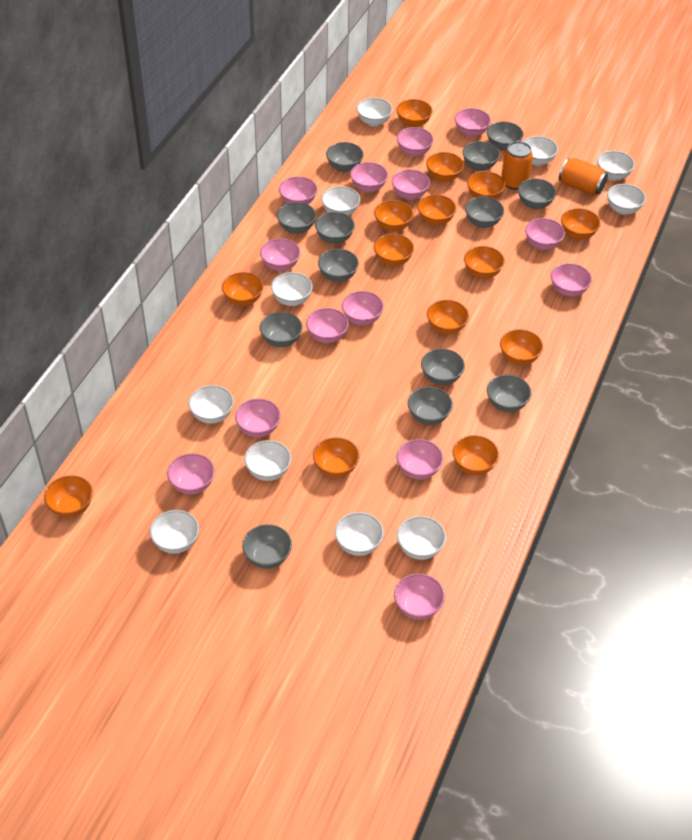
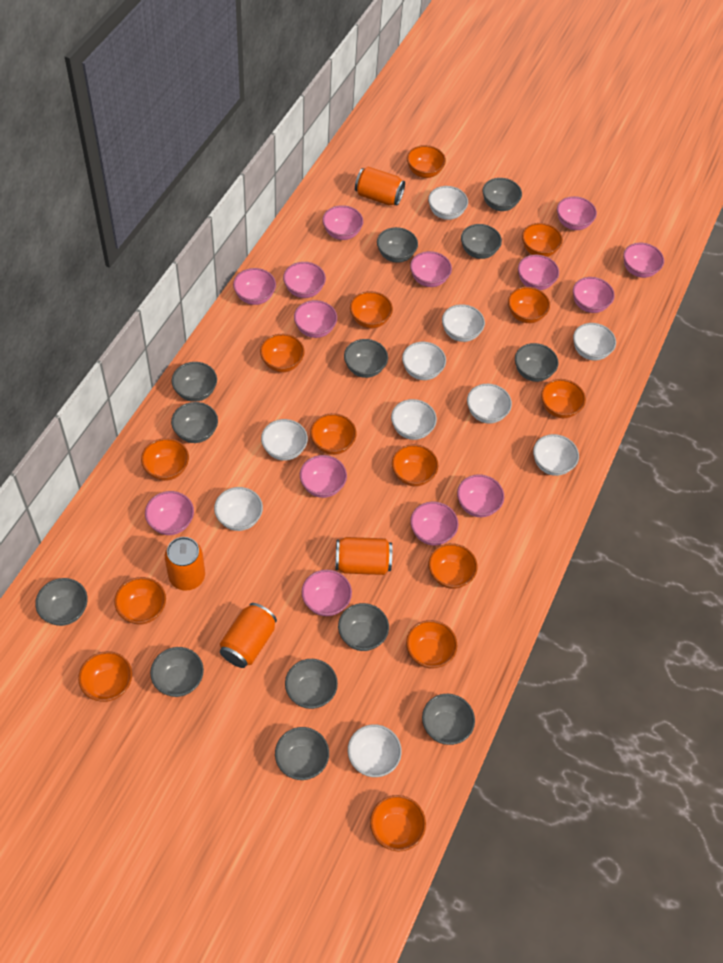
orange can: 2 -> 4
white bowl: 11 -> 10

